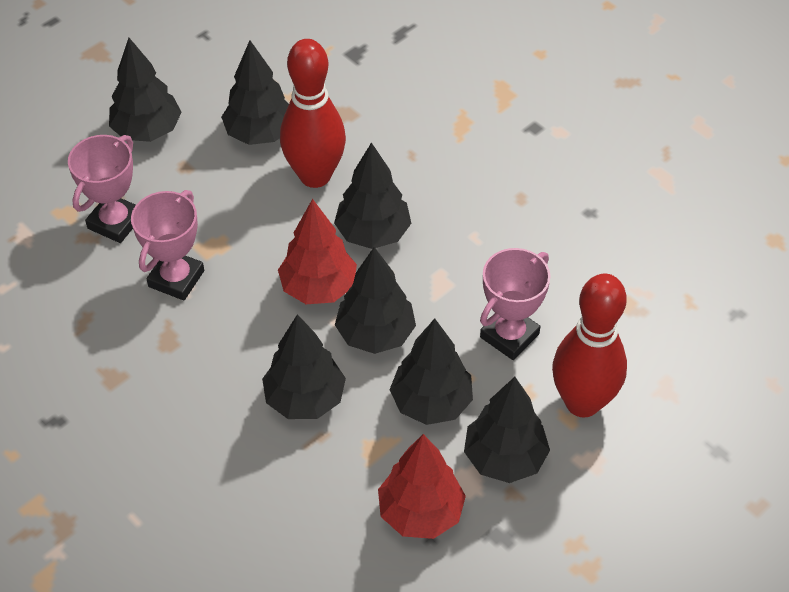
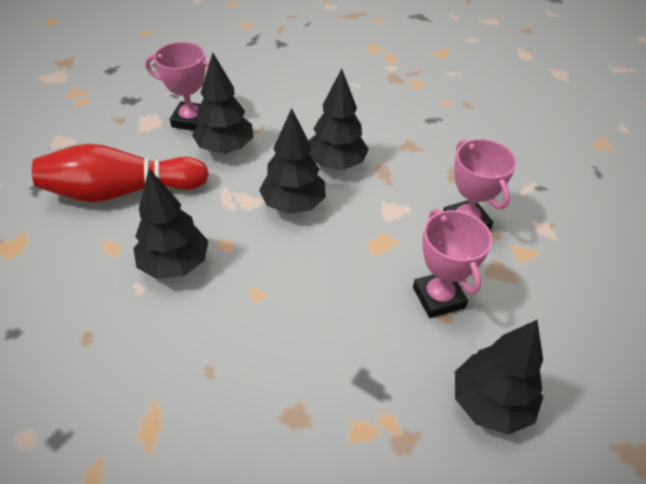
black tree: 7 -> 5
red bowling pin: 2 -> 1
red tree: 2 -> 0

